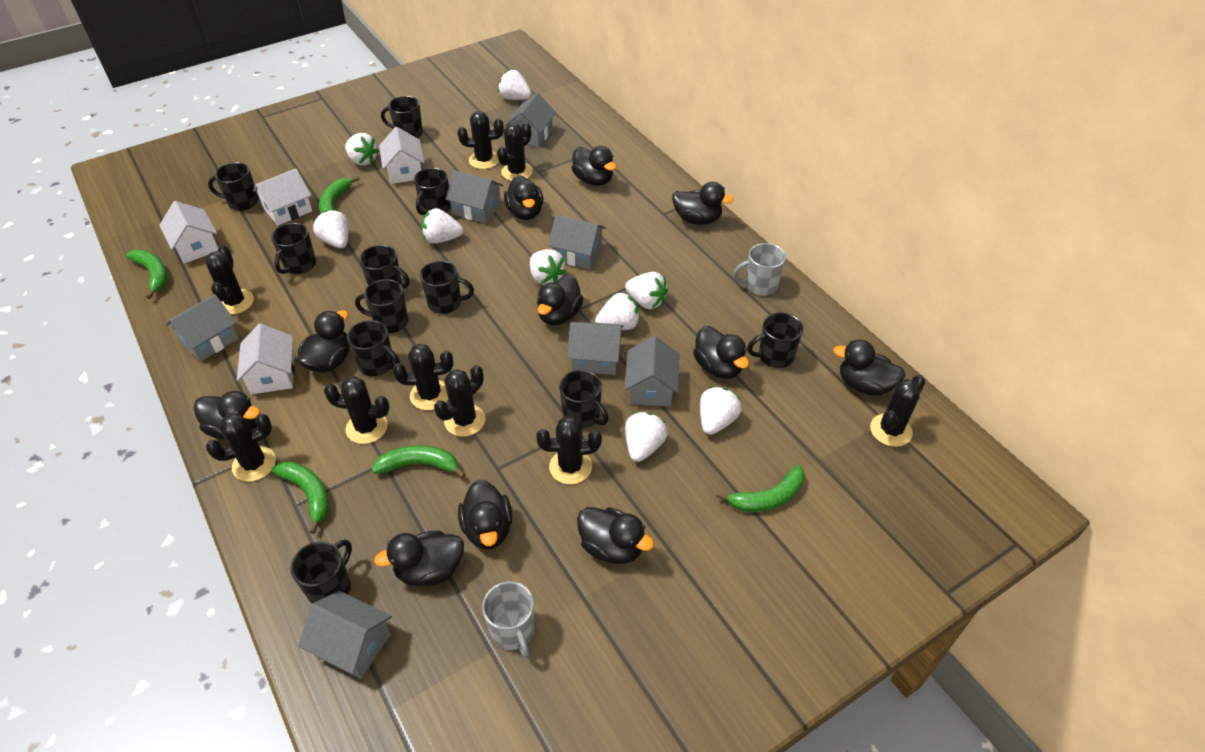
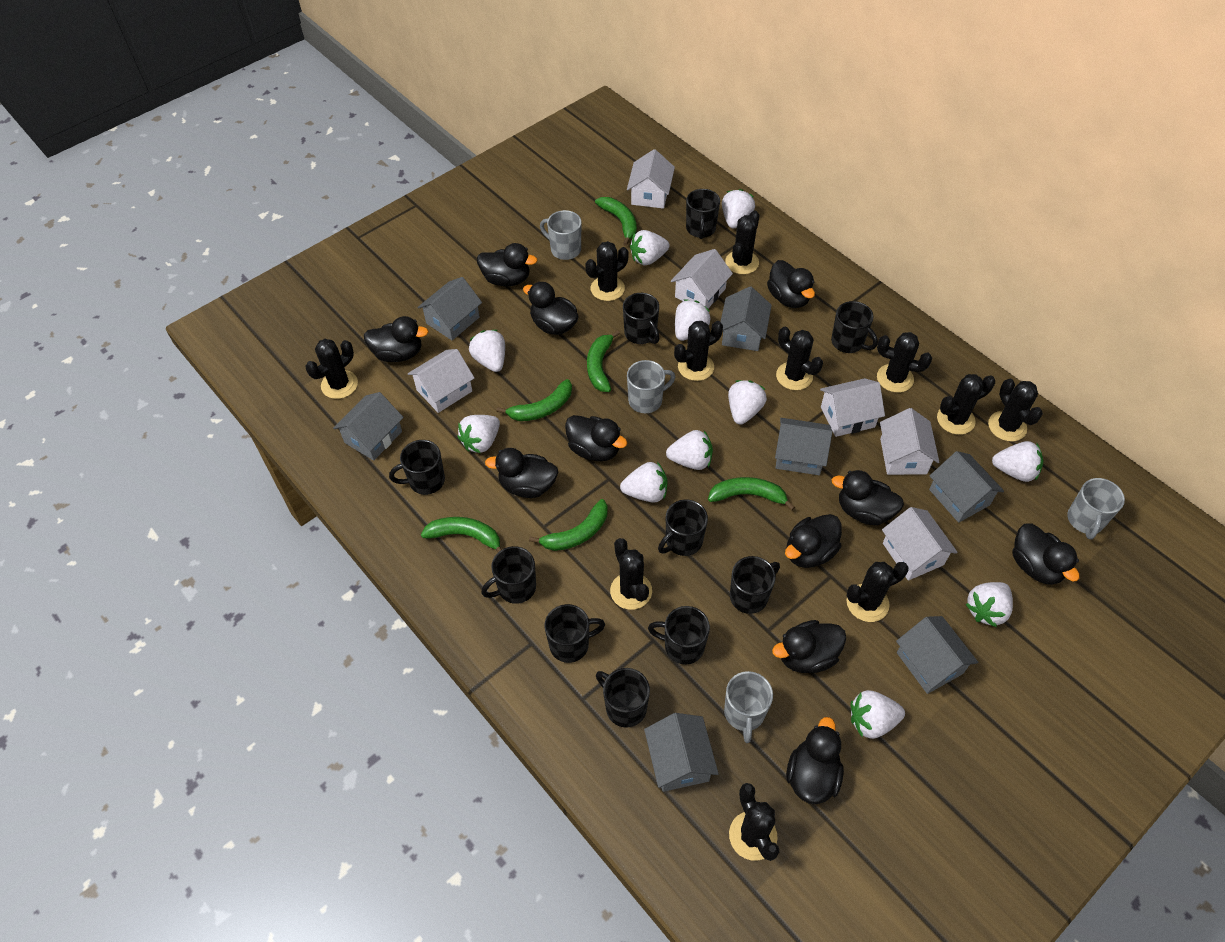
black cactus: 9 -> 11
black mug: 11 -> 10
green banana: 5 -> 6
grey mug: 2 -> 4
white house: 4 -> 6
white strawberry: 9 -> 11

